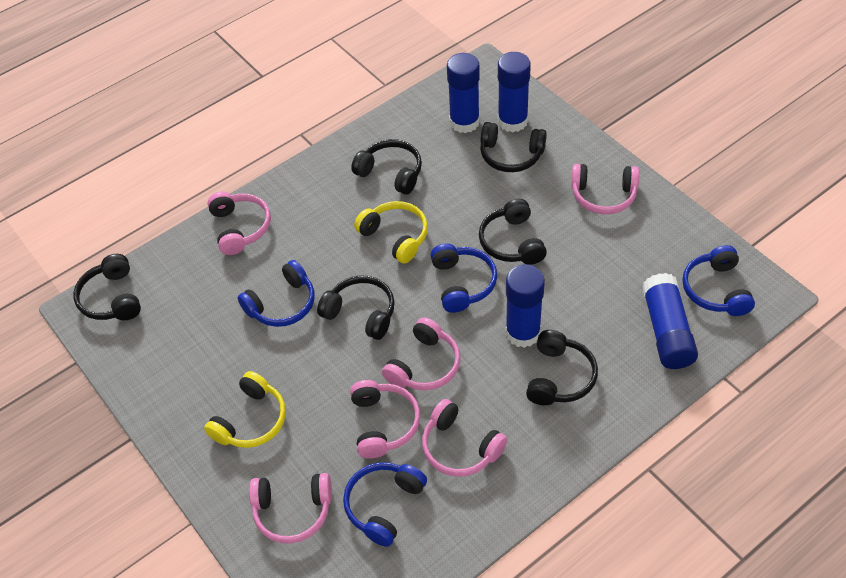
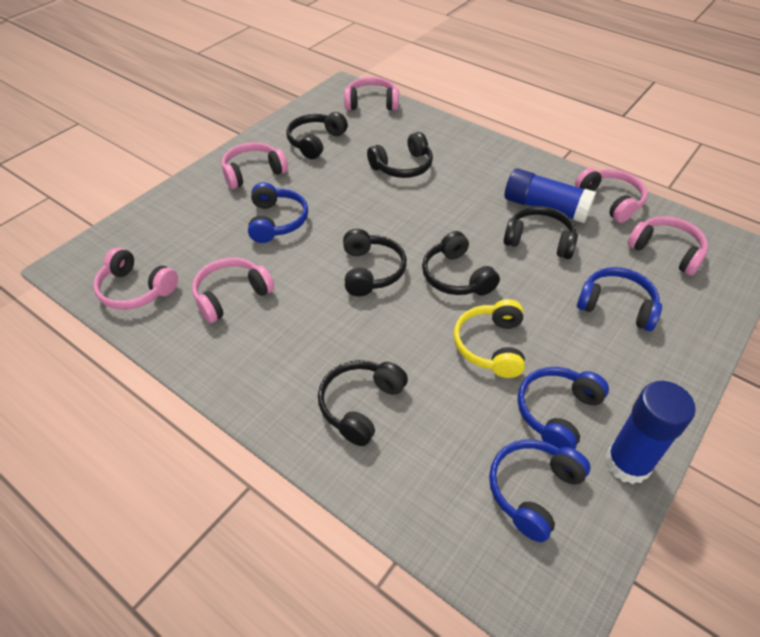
blue glue stick: 4 -> 2
yellow headphones: 2 -> 1

